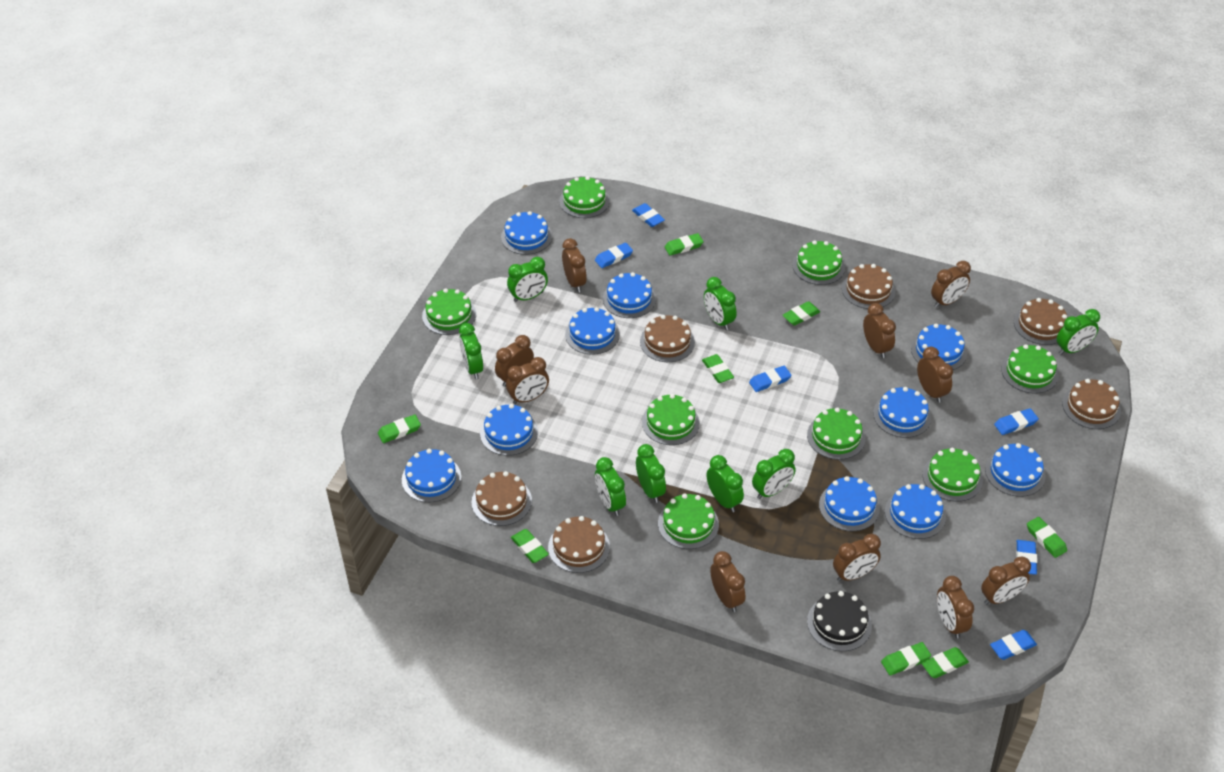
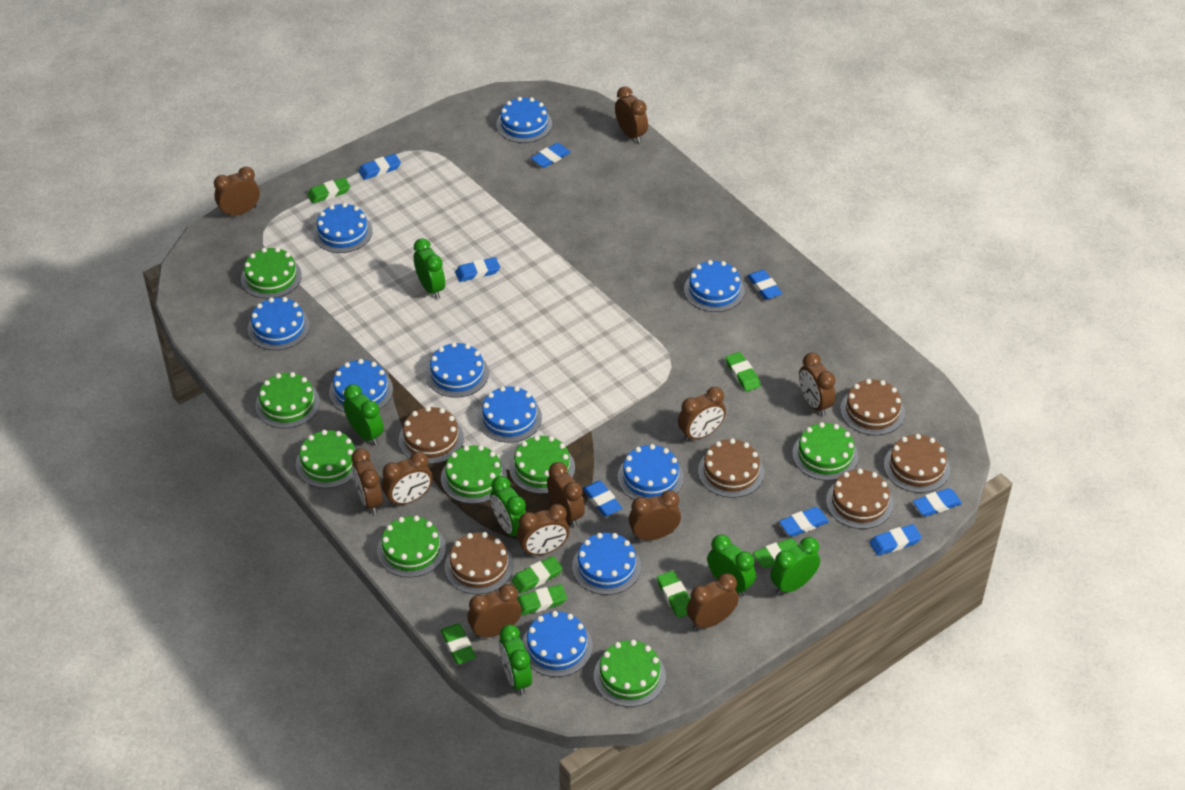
black cake: 1 -> 0
blue eraser: 6 -> 8
brown clock: 10 -> 11
green clock: 8 -> 6
green eraser: 8 -> 7

